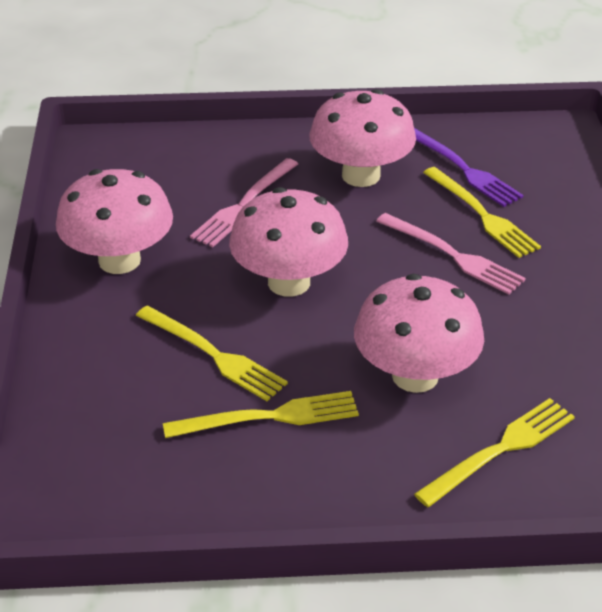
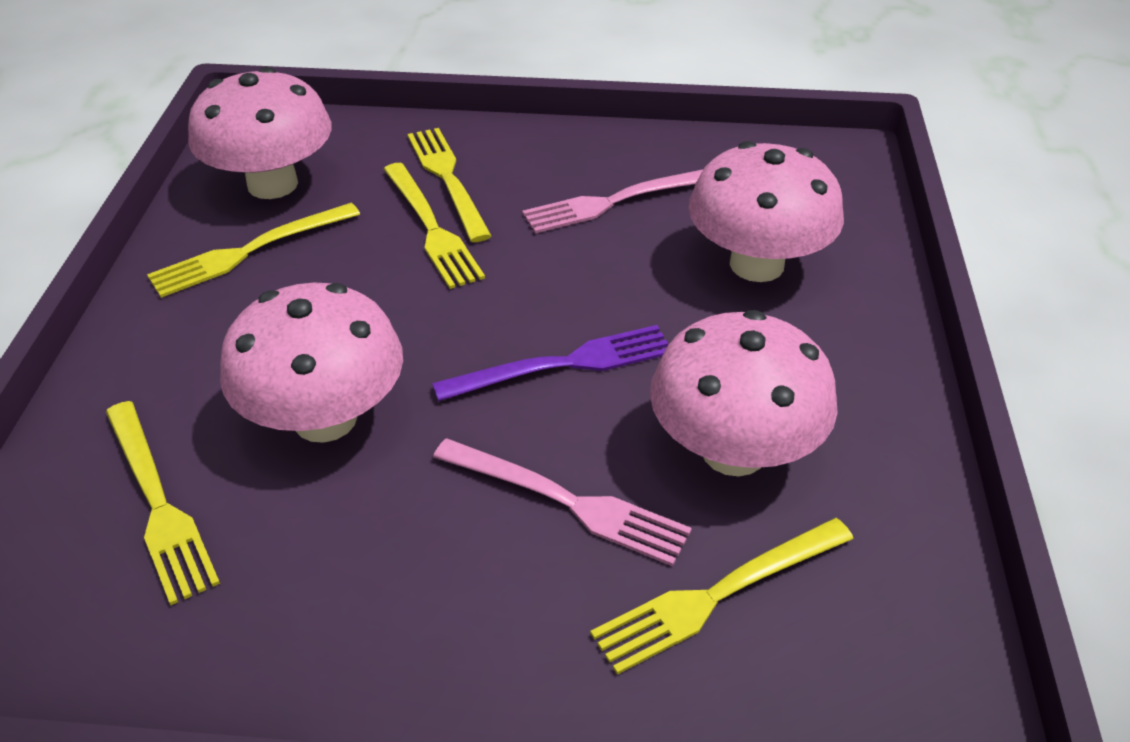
yellow fork: 4 -> 5

